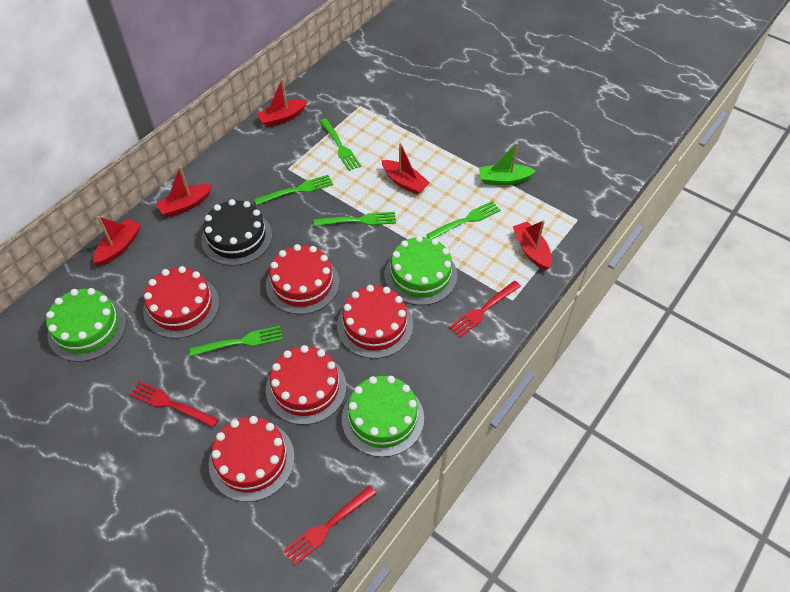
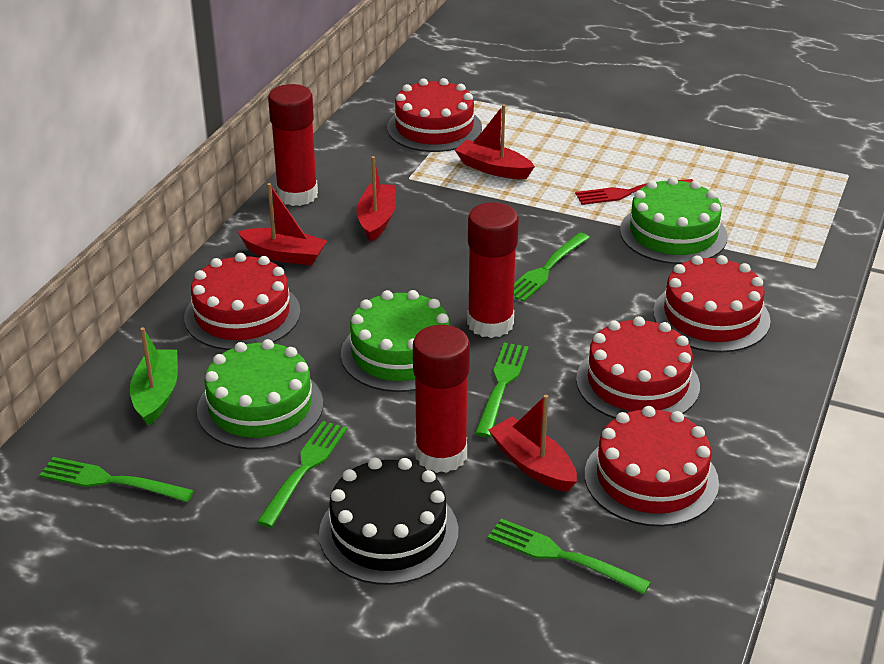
red boat: 5 -> 4
red fork: 3 -> 1
red glue stick: 0 -> 3

